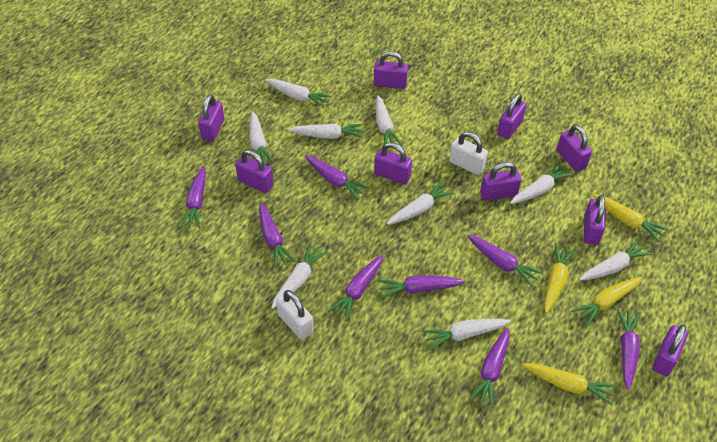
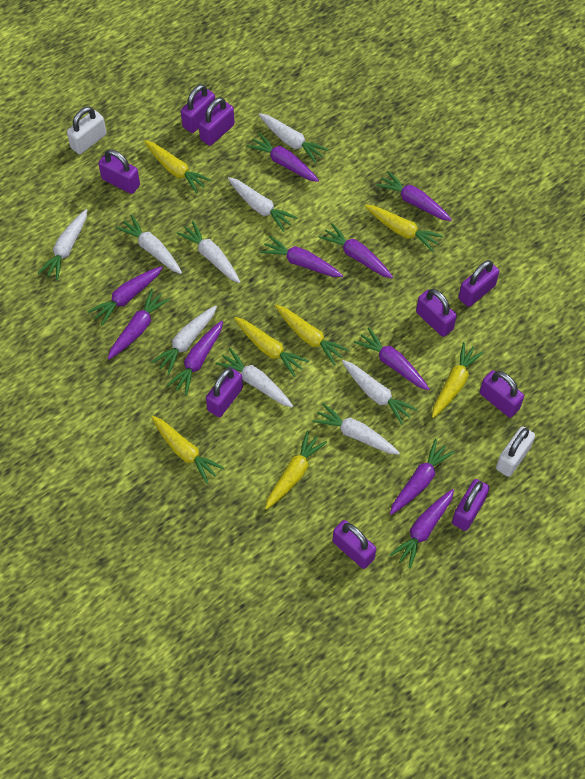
purple carrot: 8 -> 10
yellow carrot: 4 -> 7

